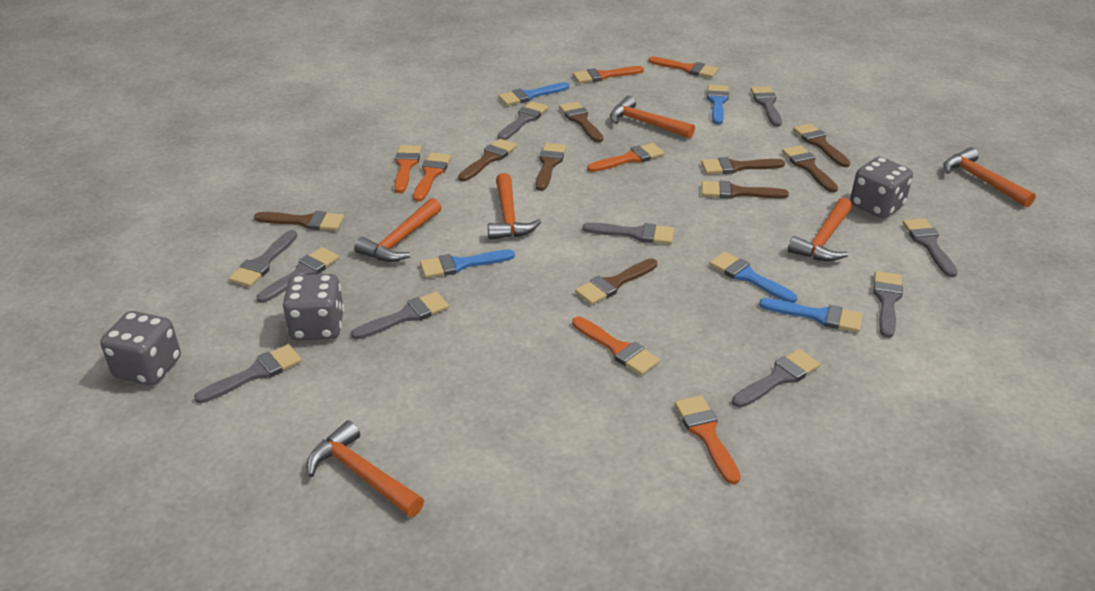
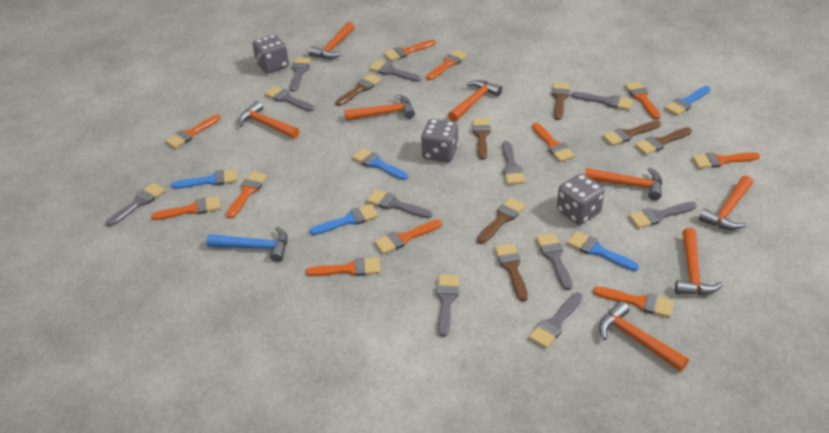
blue hammer: 0 -> 1
brown brush: 9 -> 7
grey brush: 10 -> 11
orange brush: 7 -> 11
orange hammer: 6 -> 8

